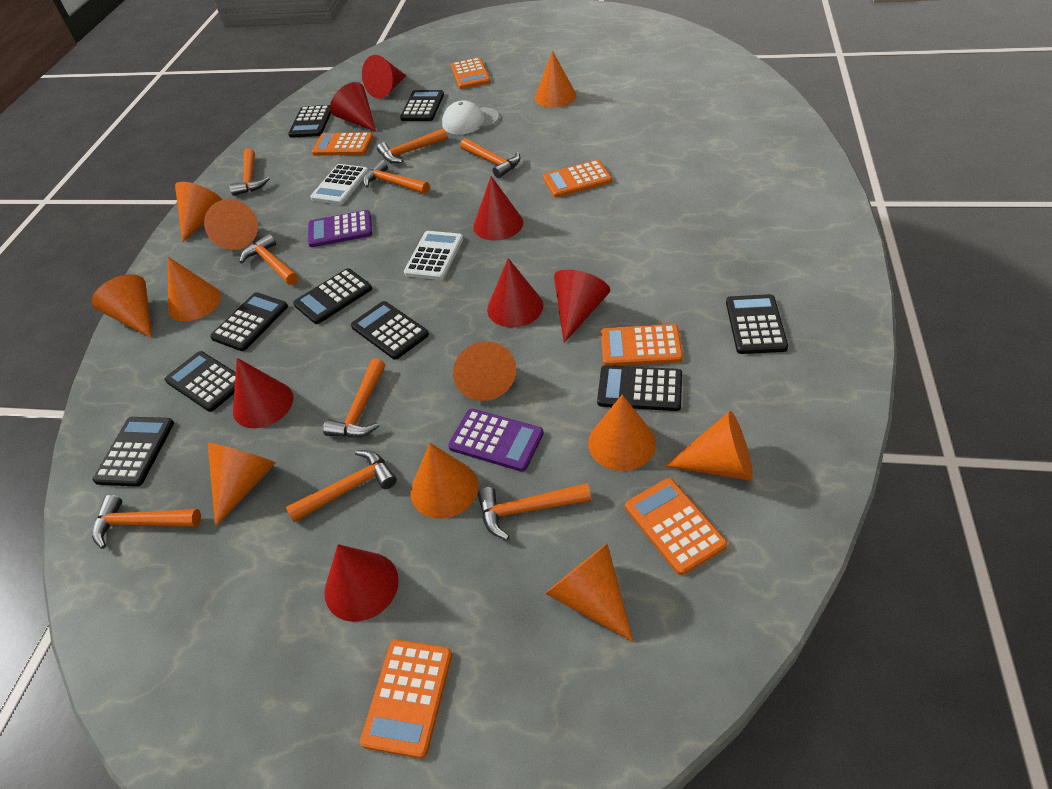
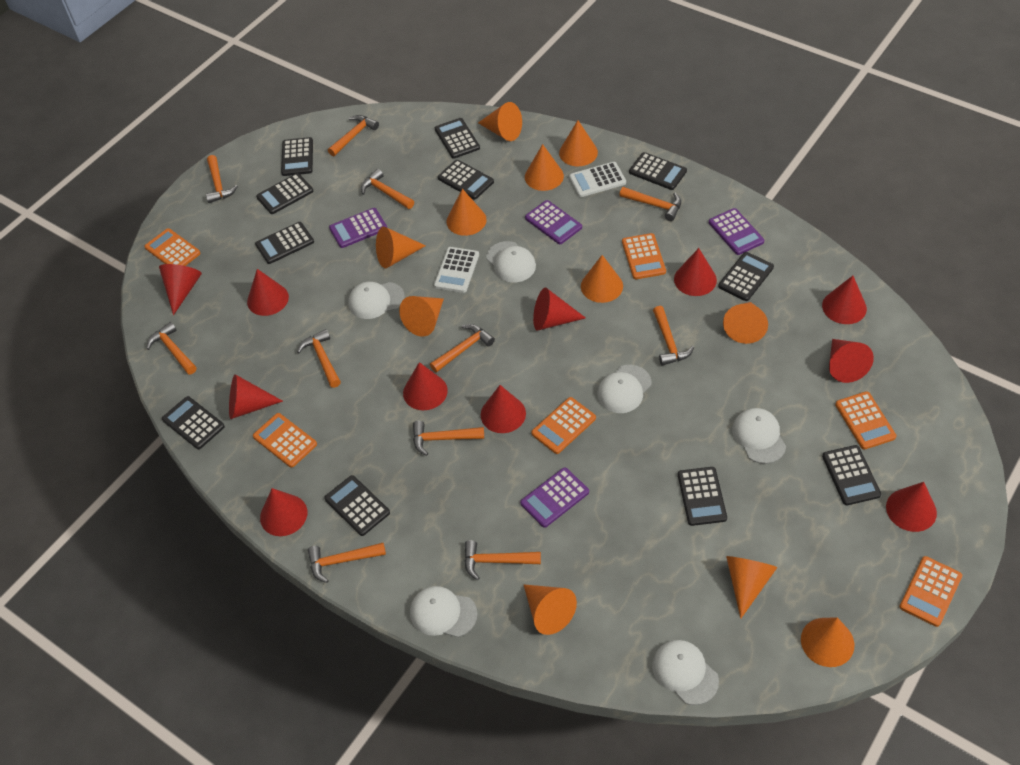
black calculator: 9 -> 11
orange hammer: 9 -> 11
purple calculator: 2 -> 4
red cone: 7 -> 11
white cap: 1 -> 6

